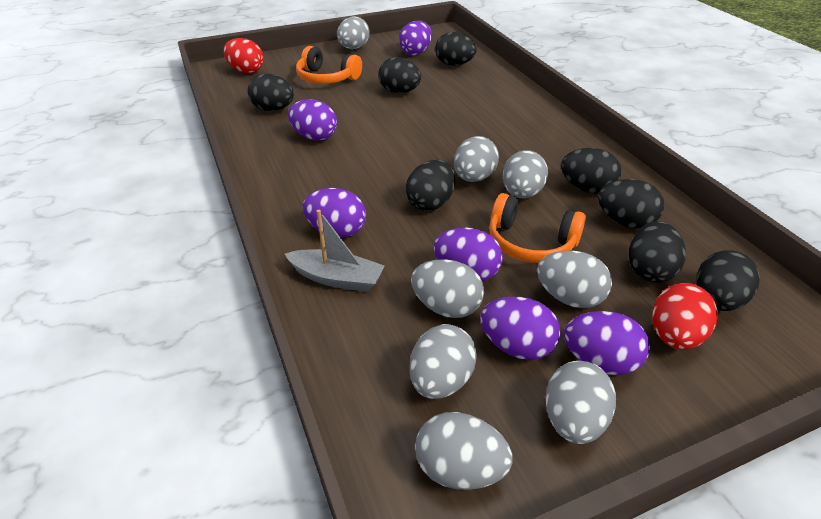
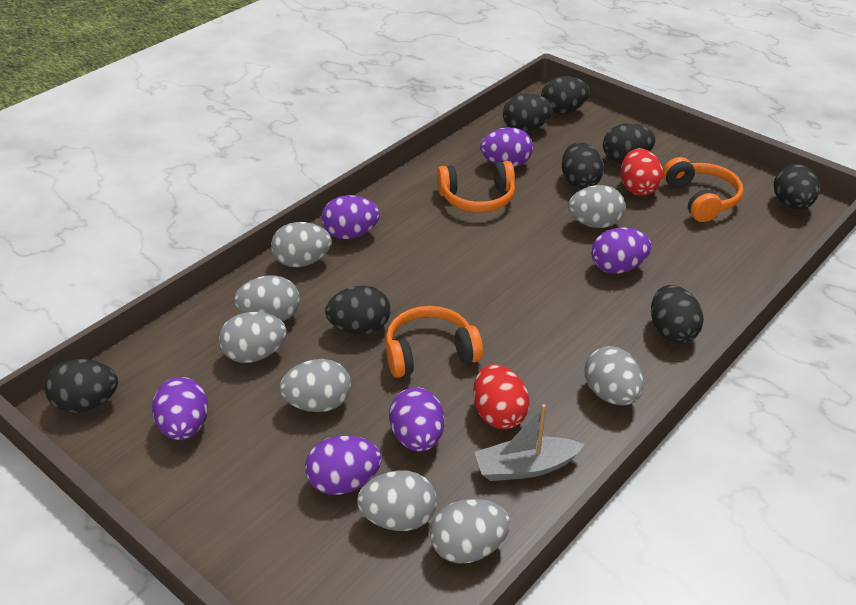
orange headphones: 2 -> 3

